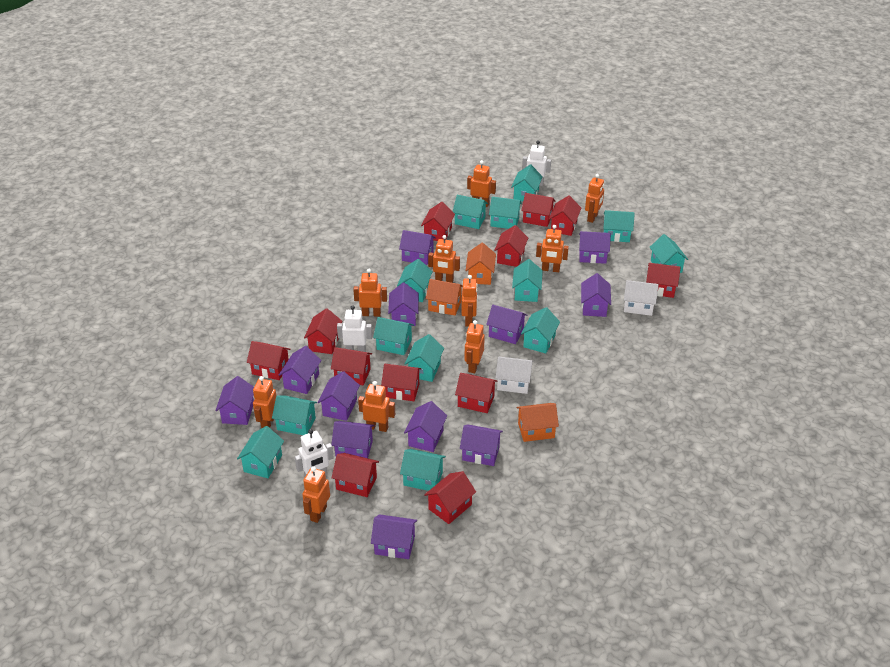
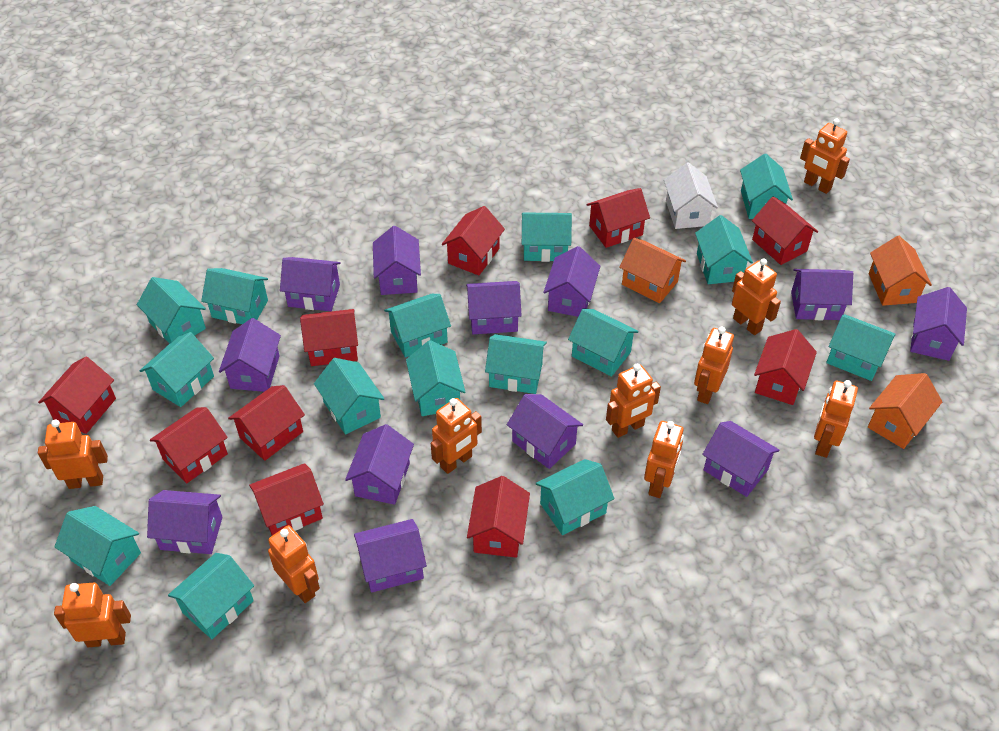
red house: 12 -> 10
turquoise house: 13 -> 15
white house: 2 -> 1
white robot: 3 -> 0

